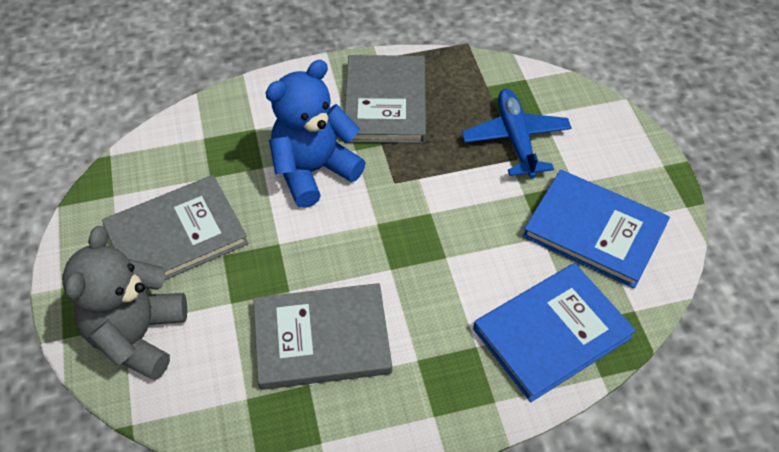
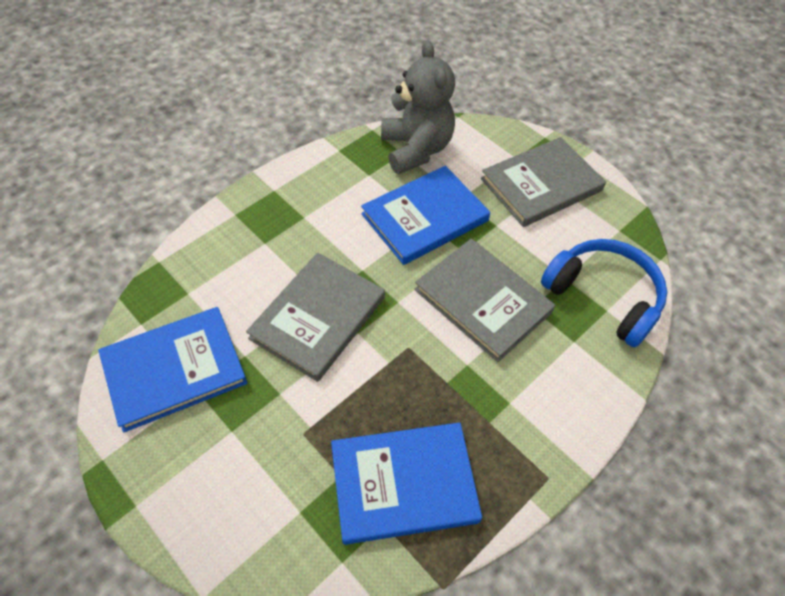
blue book: 2 -> 3
blue headphones: 0 -> 1
blue plane: 1 -> 0
blue teddy bear: 1 -> 0

